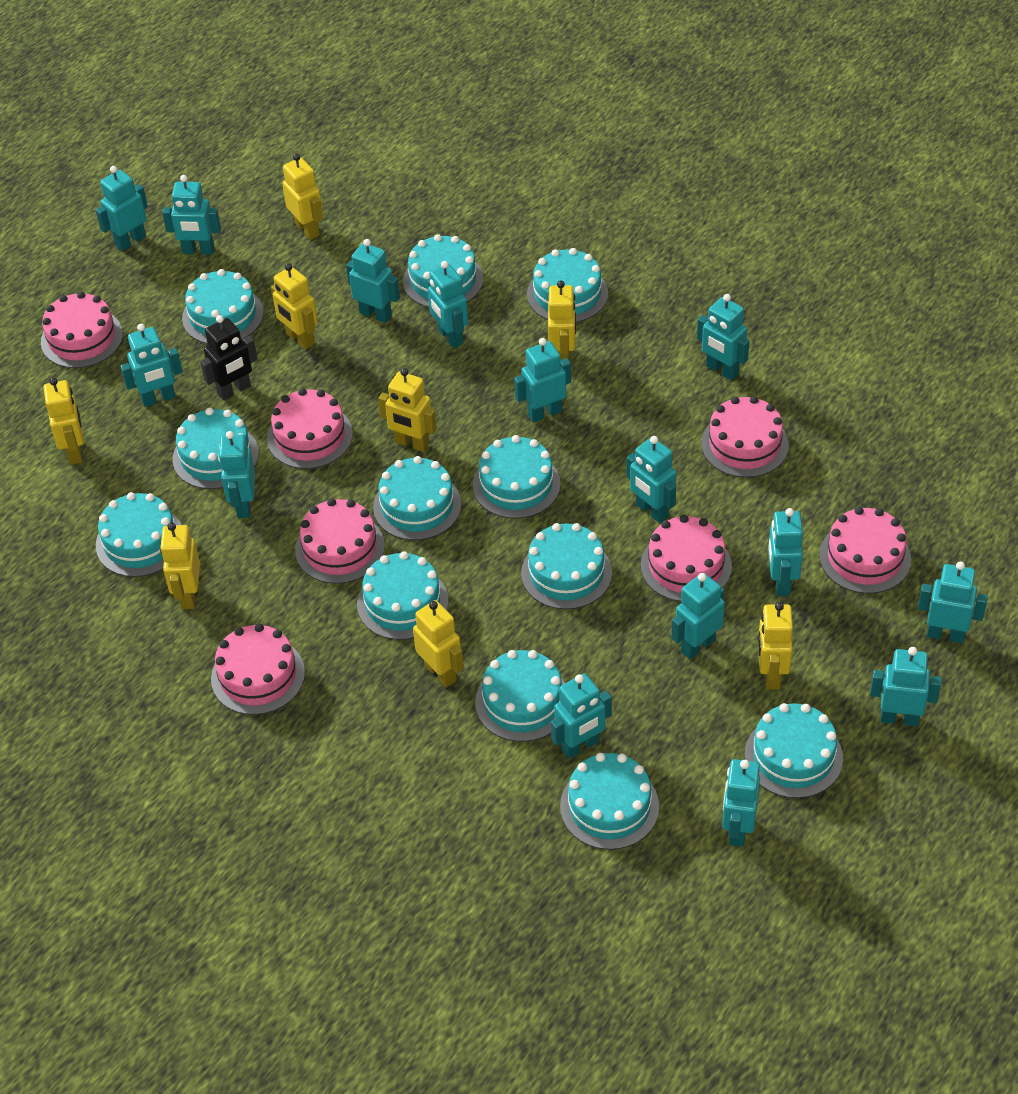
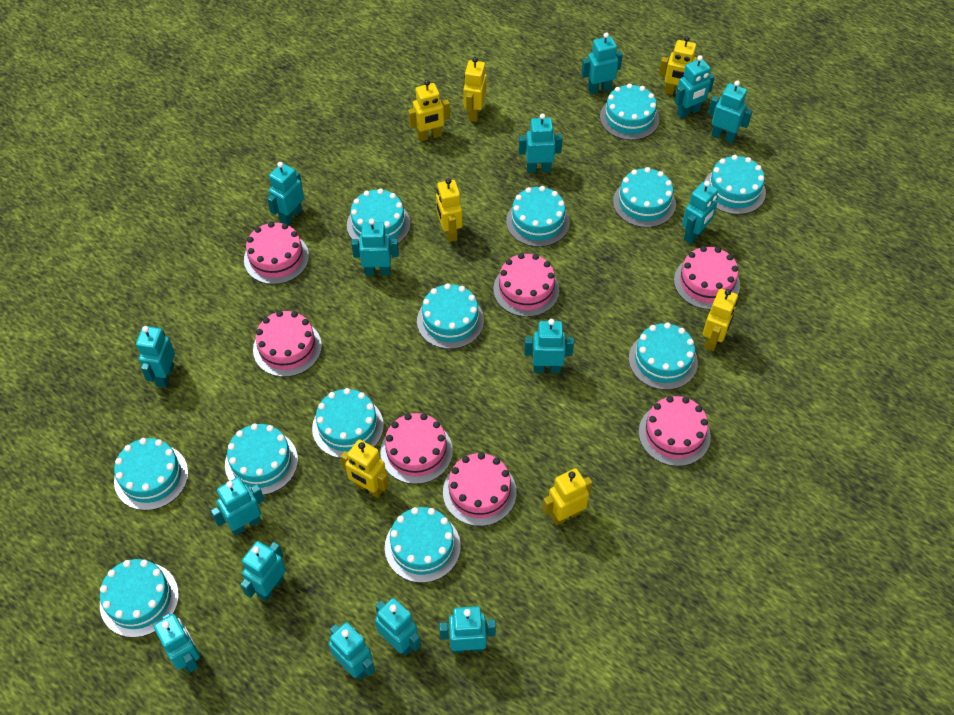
black robot: 1 -> 0
yellow robot: 8 -> 7

